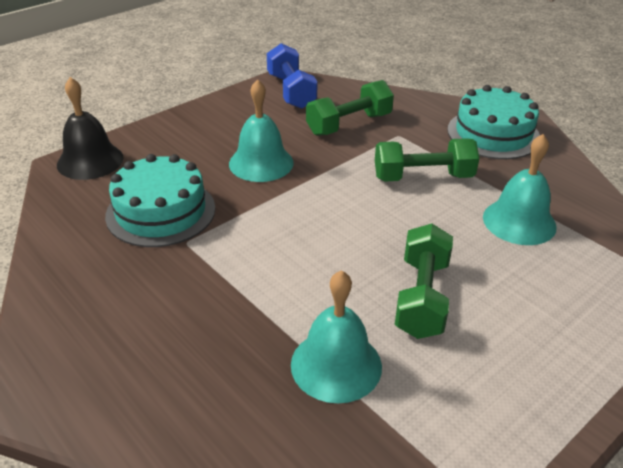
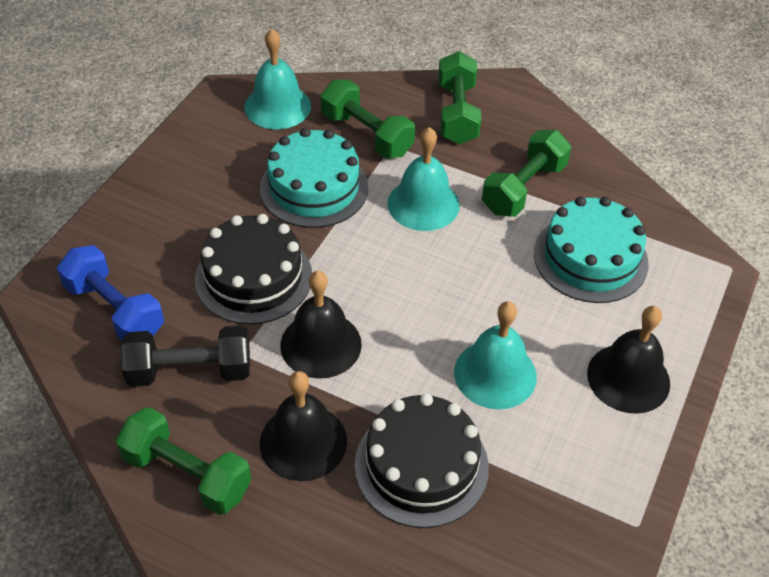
black bell: 1 -> 3
black cake: 0 -> 2
black dumbbell: 0 -> 1
green dumbbell: 3 -> 4

